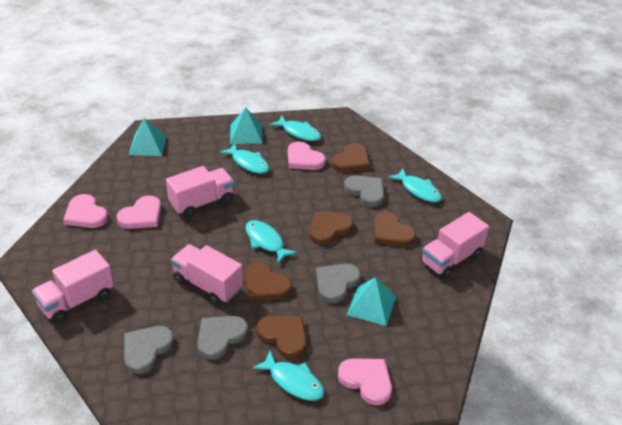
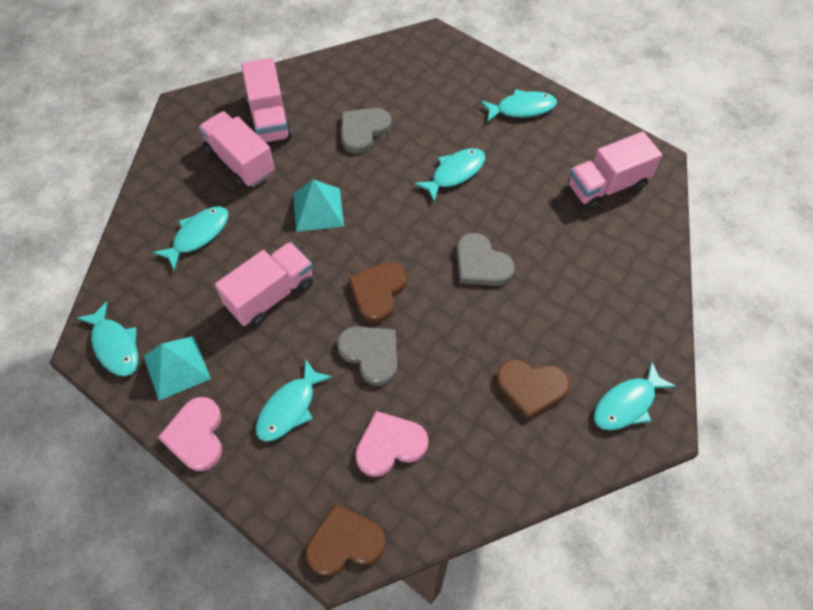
brown heart: 5 -> 3
grey heart: 4 -> 3
pink heart: 4 -> 2
turquoise fish: 5 -> 6
turquoise pyramid: 3 -> 2

